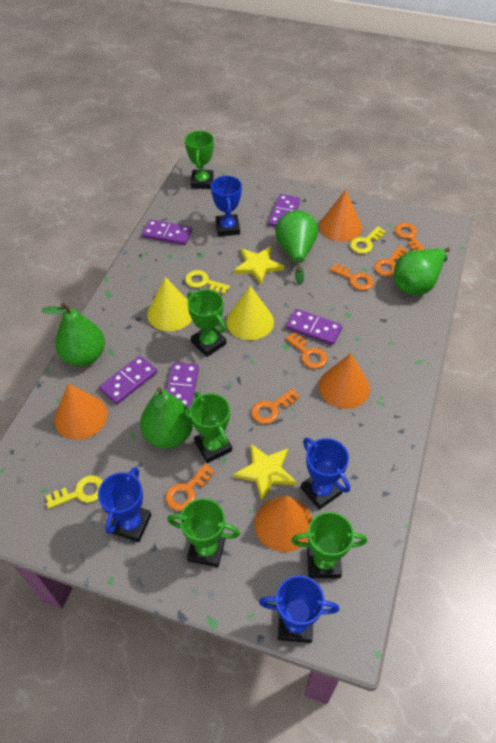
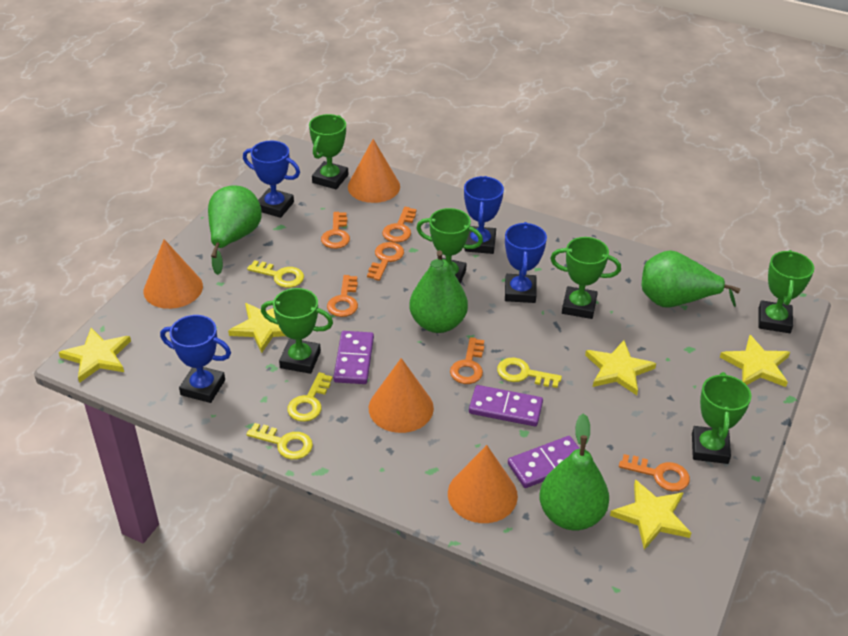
green trophy: 5 -> 6
purple domino: 5 -> 3
yellow cone: 2 -> 0
yellow key: 3 -> 4
yellow star: 2 -> 5

